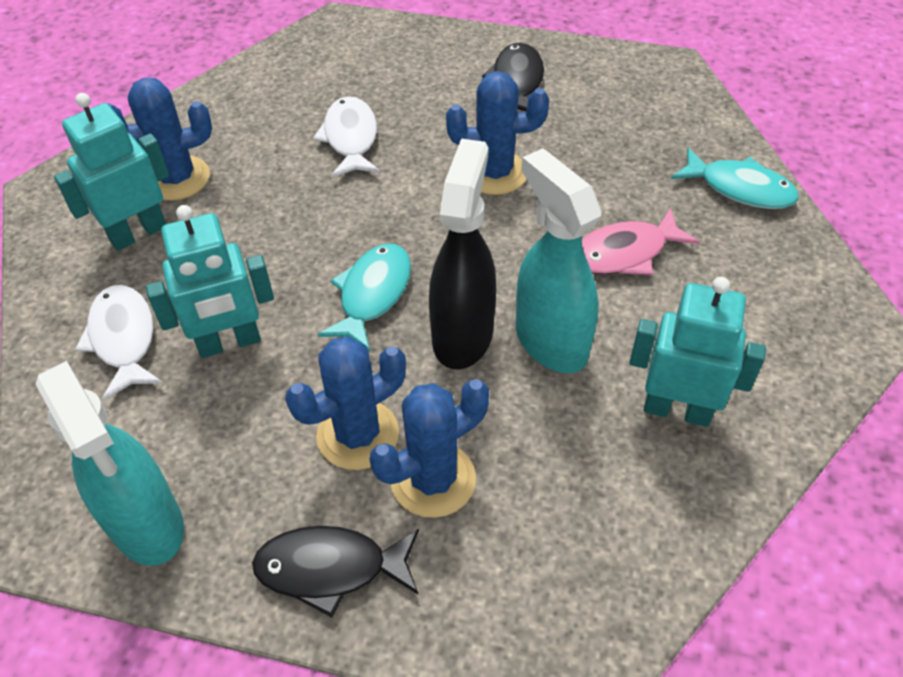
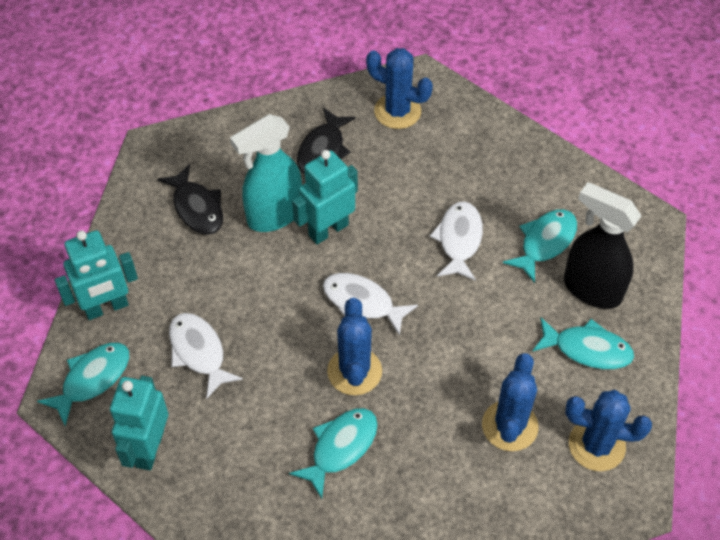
pink fish: 1 -> 0
turquoise fish: 2 -> 4
turquoise spray bottle: 2 -> 1
white fish: 2 -> 3

